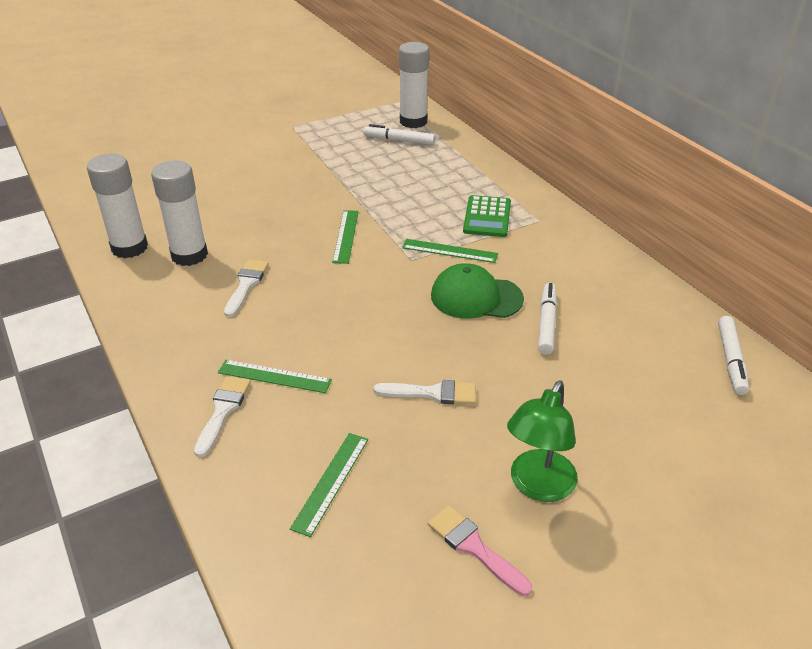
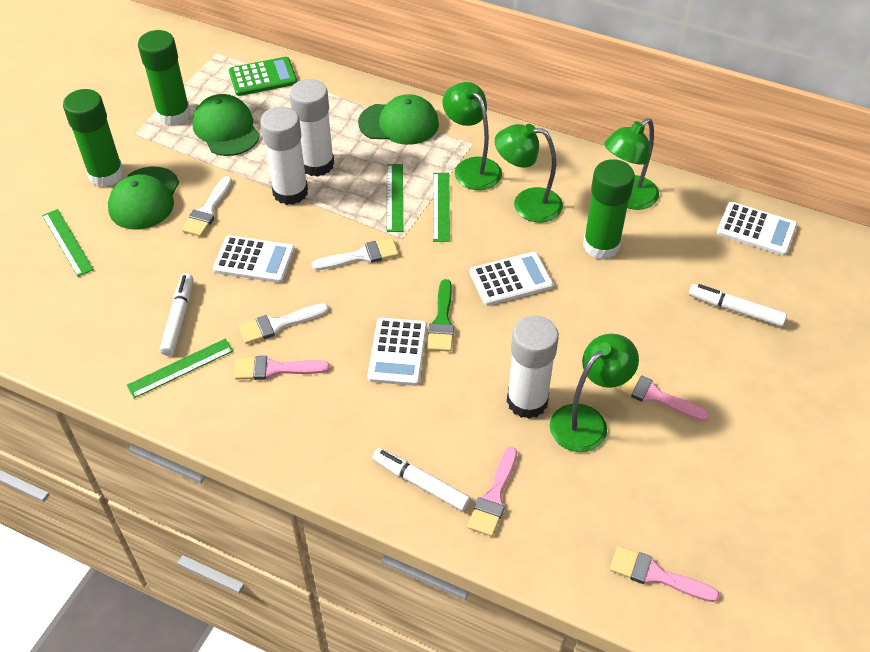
green brush: 0 -> 1
green cap: 1 -> 3
green glue stick: 0 -> 3
green lamp: 1 -> 4
pink brush: 1 -> 4
white calculator: 0 -> 4

